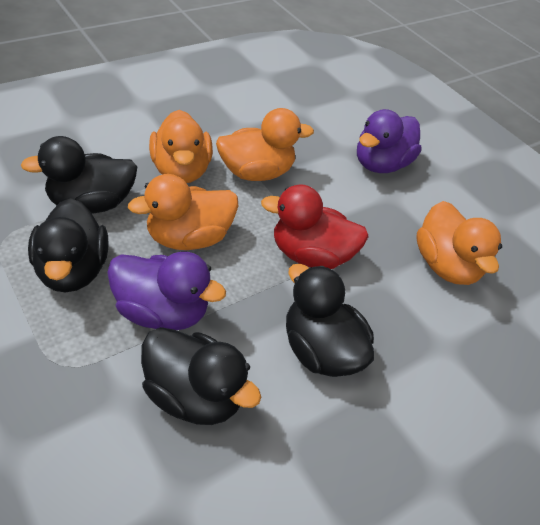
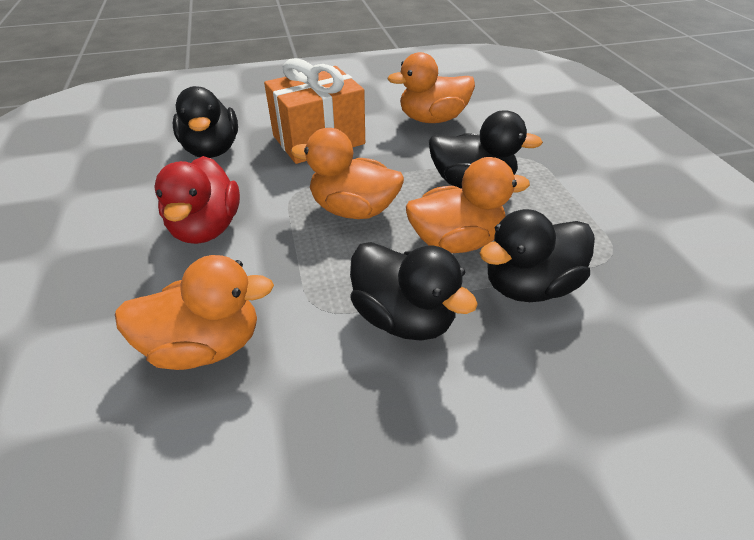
orange gift: 0 -> 1
purple duck: 2 -> 0

